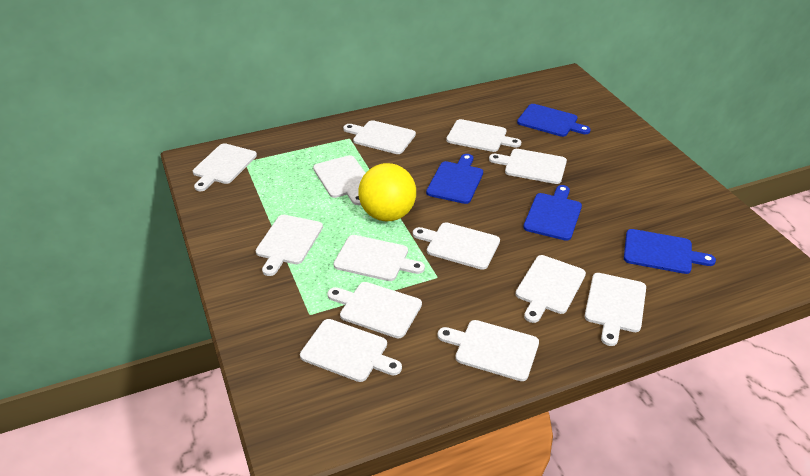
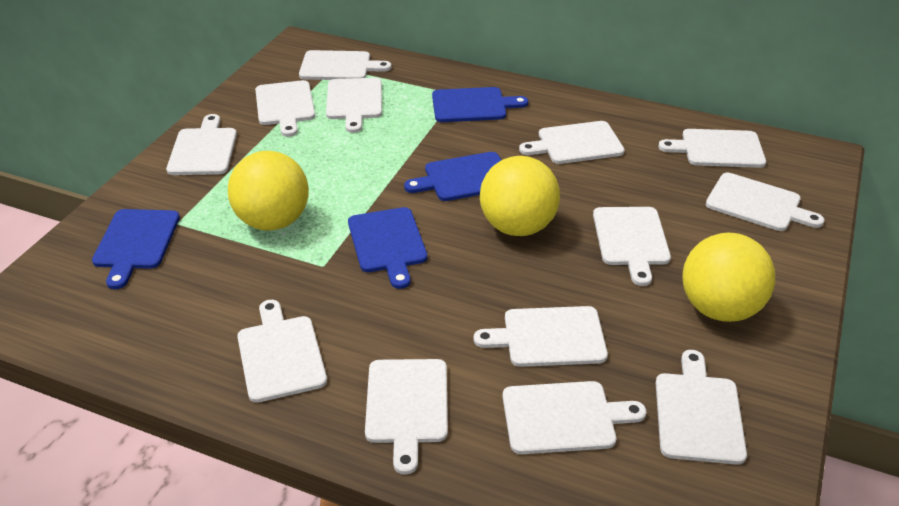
yellow ball: 1 -> 3

